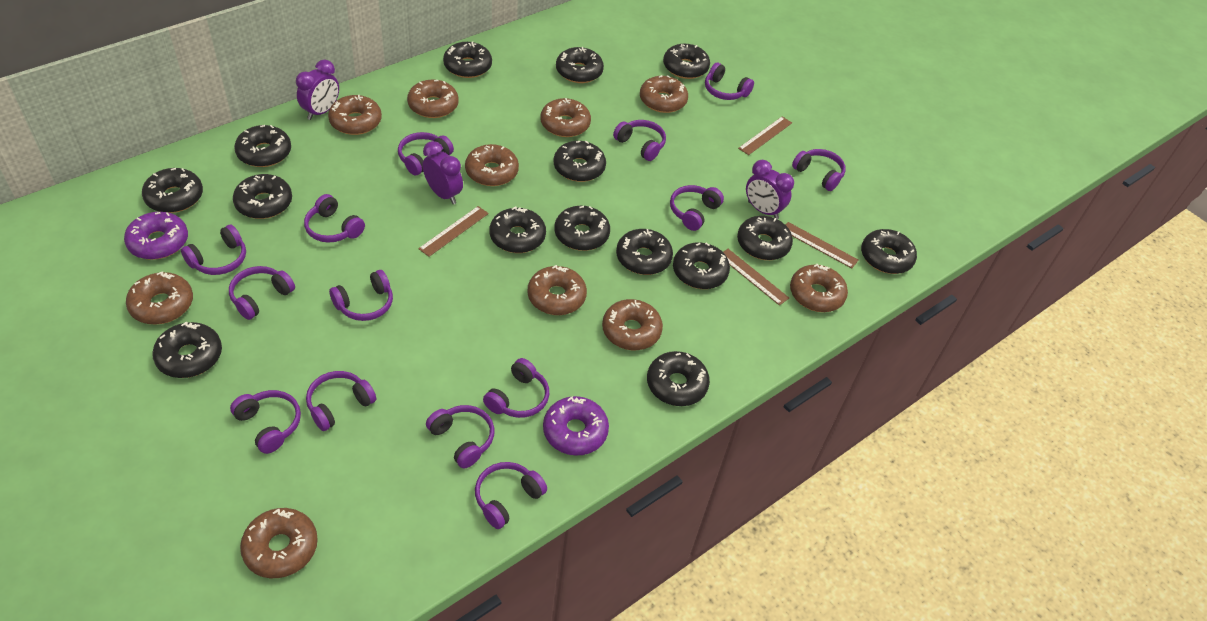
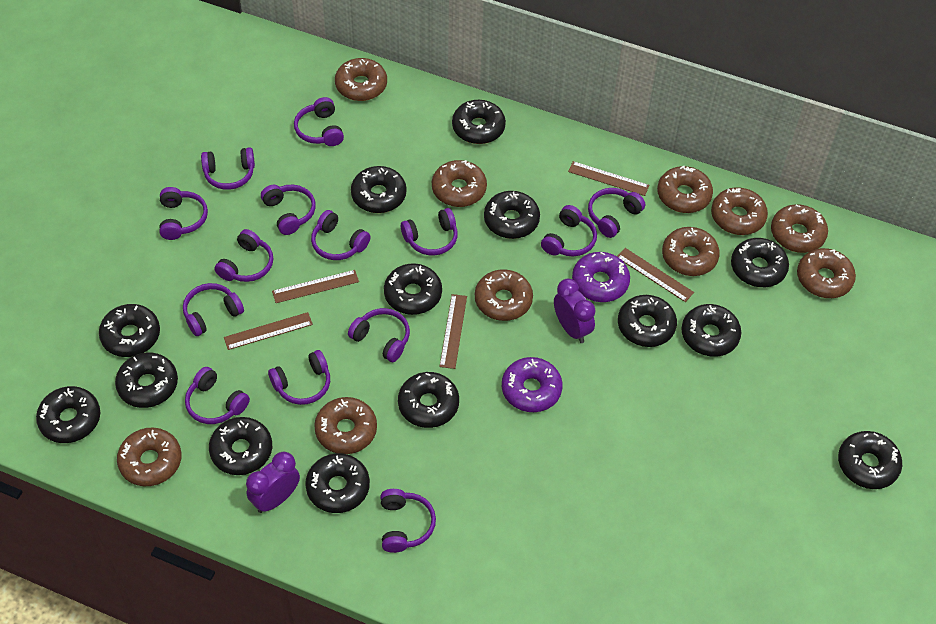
black donut: 15 -> 14
brown ruler: 4 -> 5
purple clock: 3 -> 2

